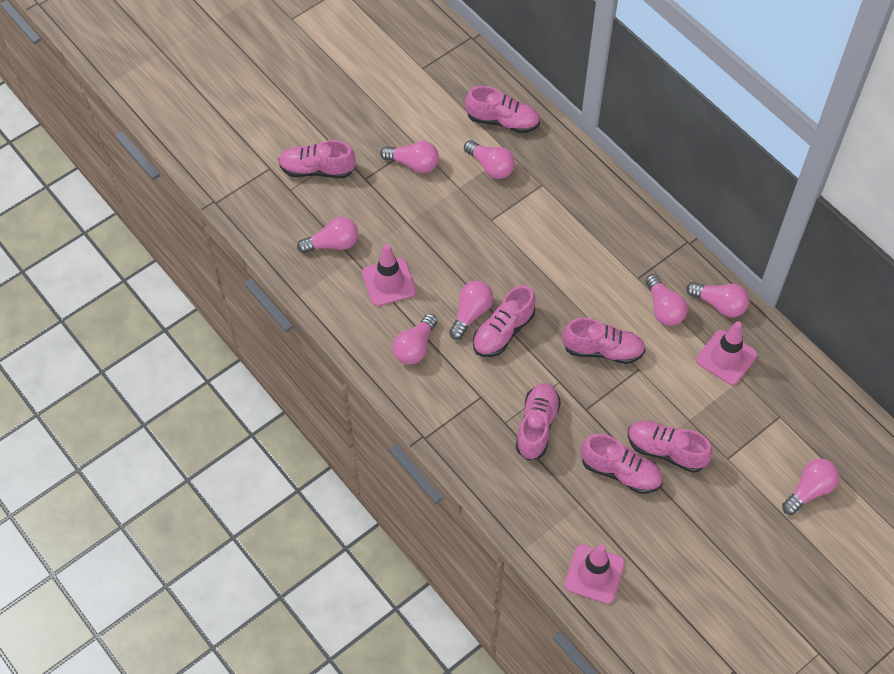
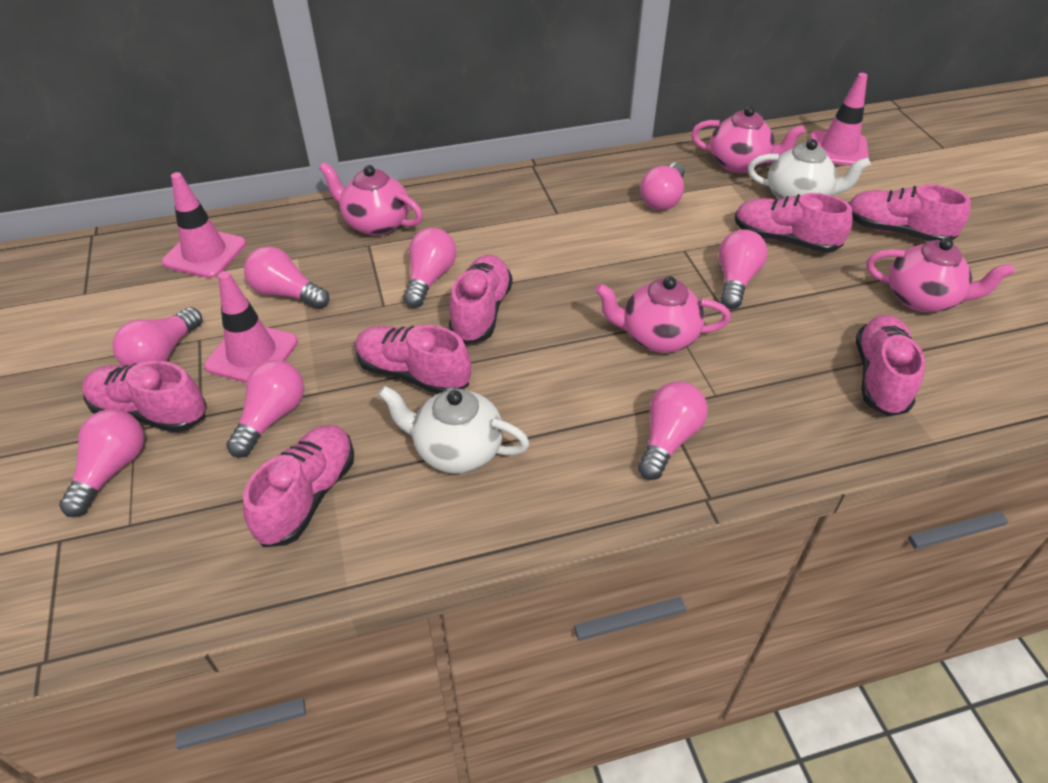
pink teapot: 0 -> 4
white teapot: 0 -> 2

